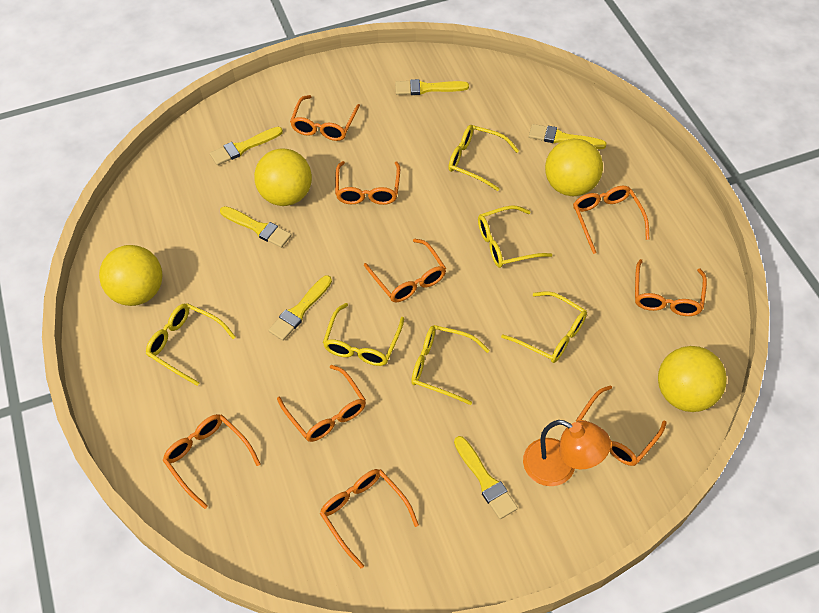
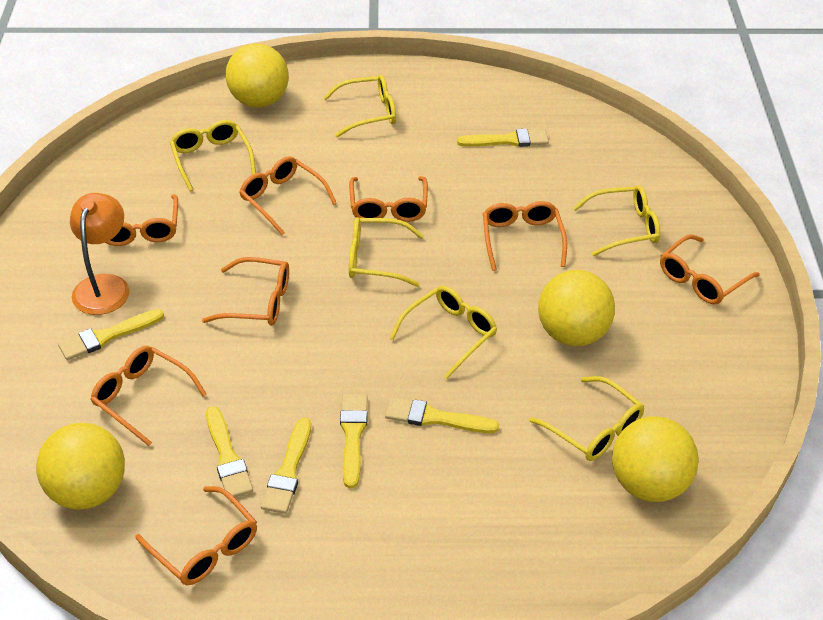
orange glasses: 9 -> 8

